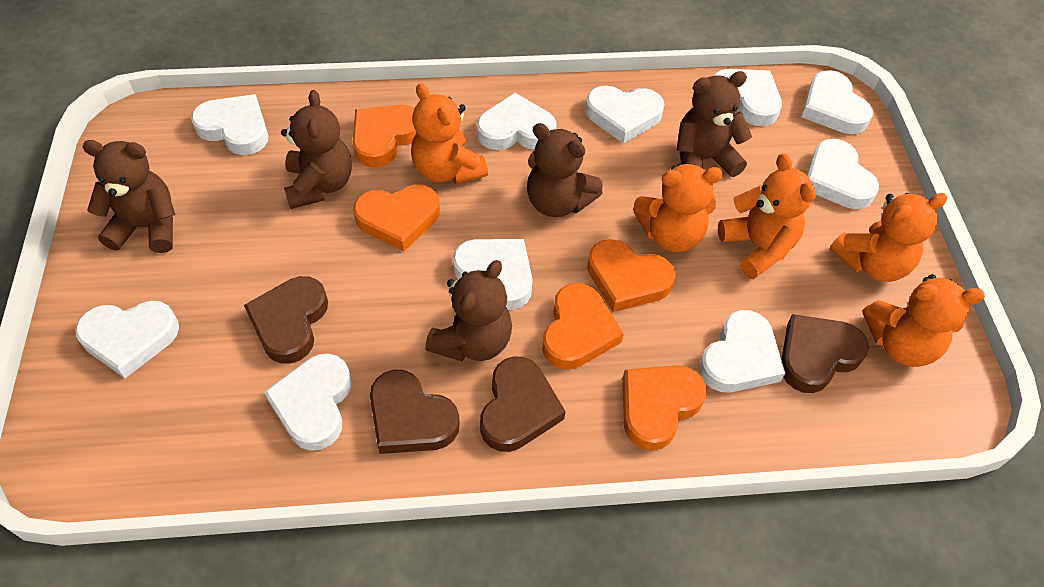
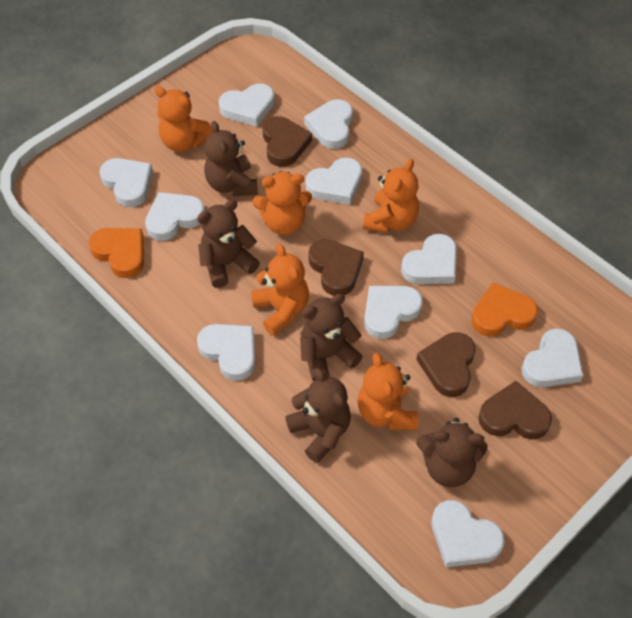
orange heart: 5 -> 2

